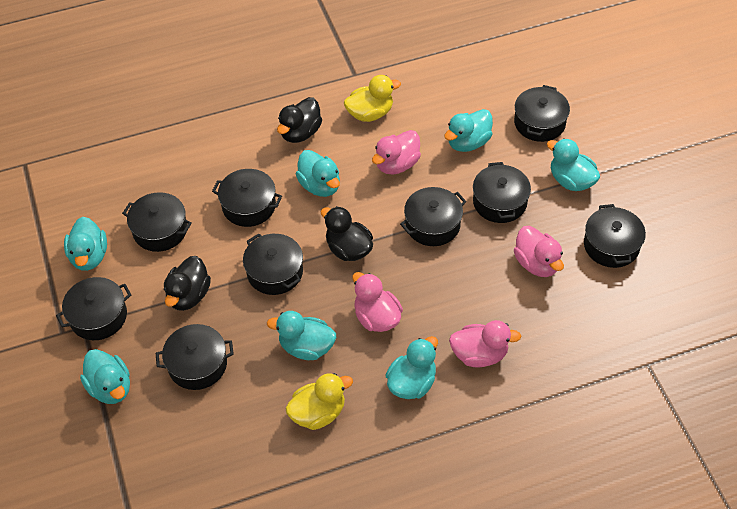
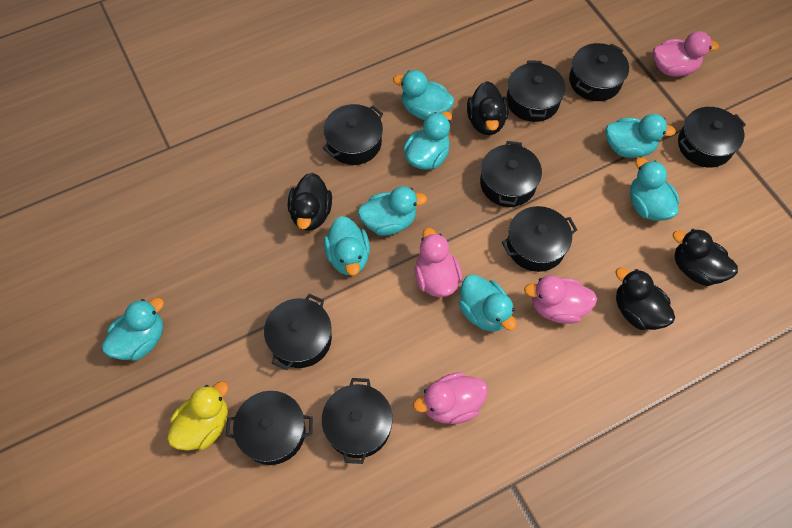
black duck: 3 -> 4
turquoise duck: 7 -> 8
yellow duck: 2 -> 1

